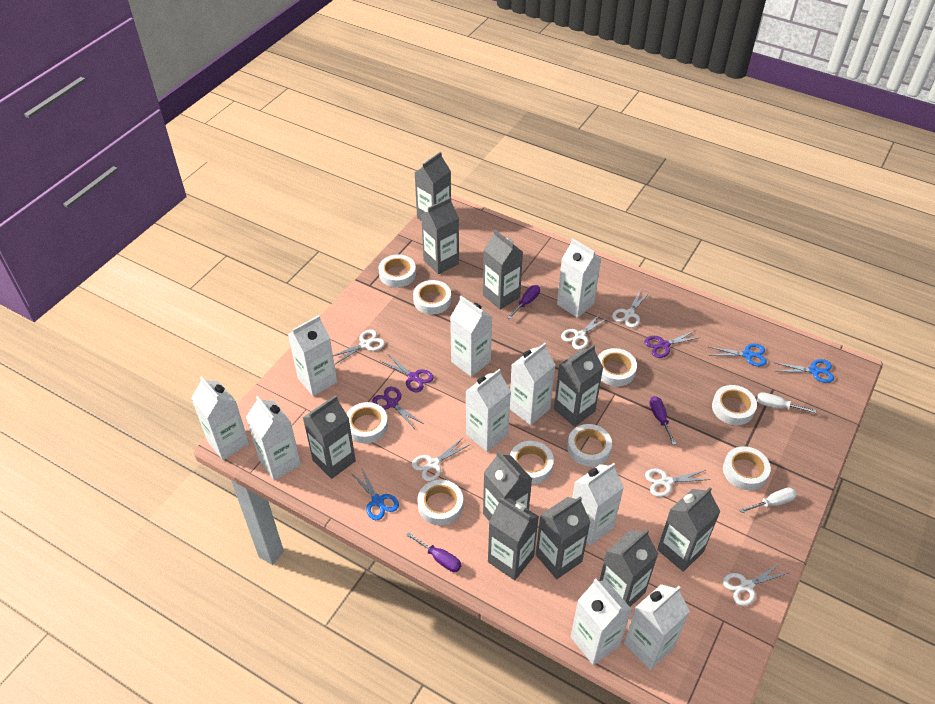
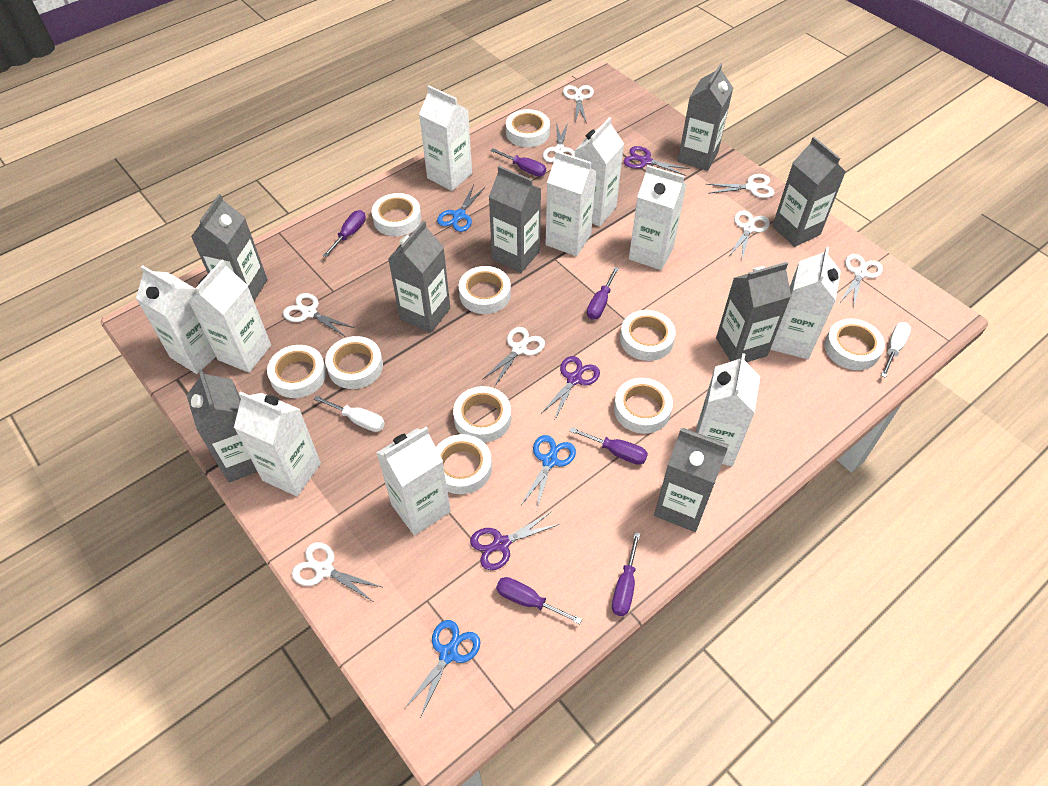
grey carton: 10 -> 8
purple screwdriver: 3 -> 6
white scissors: 6 -> 8
white tape: 9 -> 10

